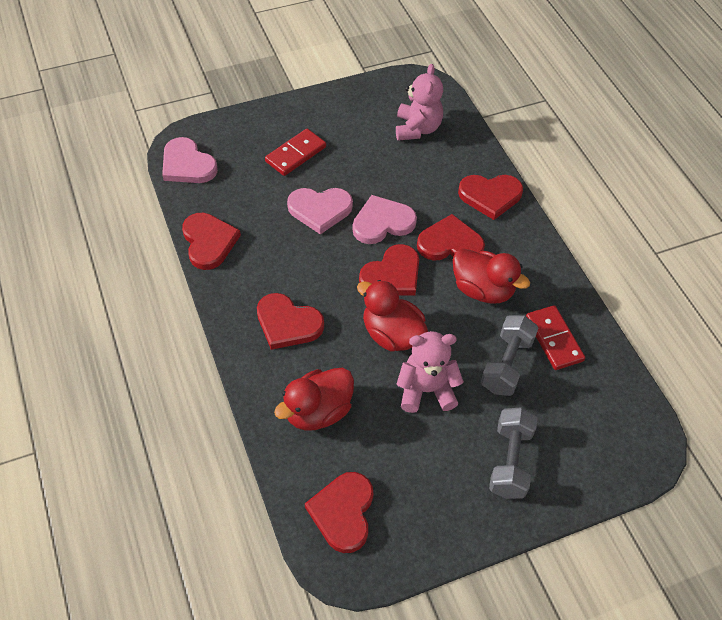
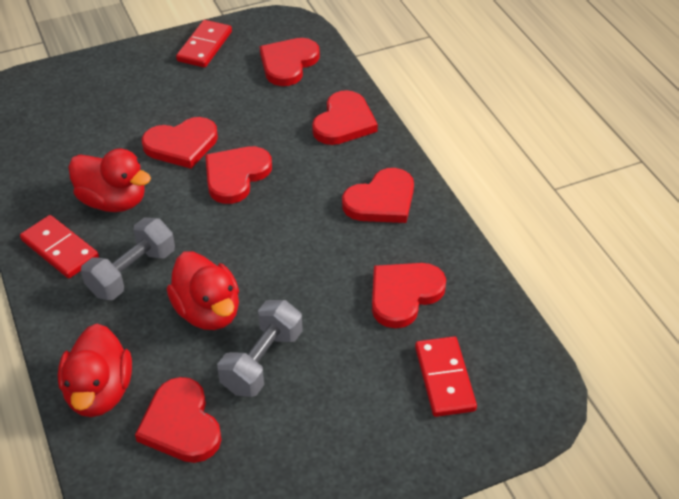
pink heart: 3 -> 0
pink teddy bear: 2 -> 0
red domino: 2 -> 3
red heart: 6 -> 7

